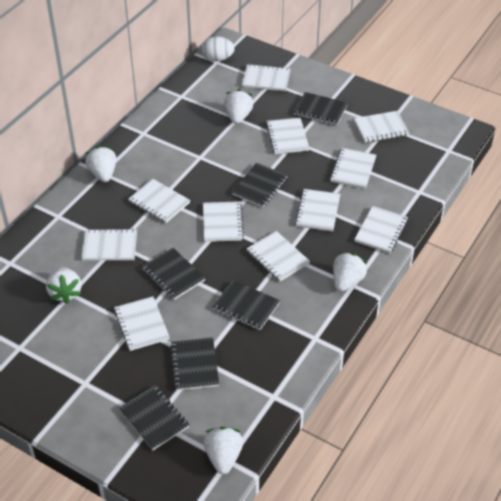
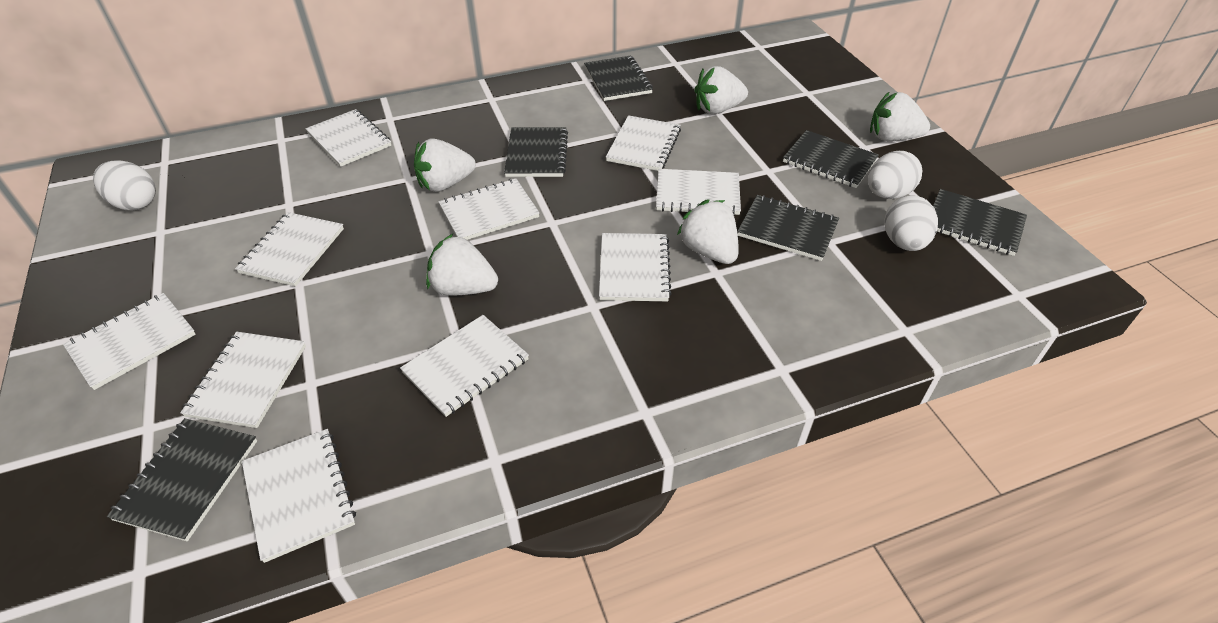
white egg: 1 -> 3
white notebook: 11 -> 10

